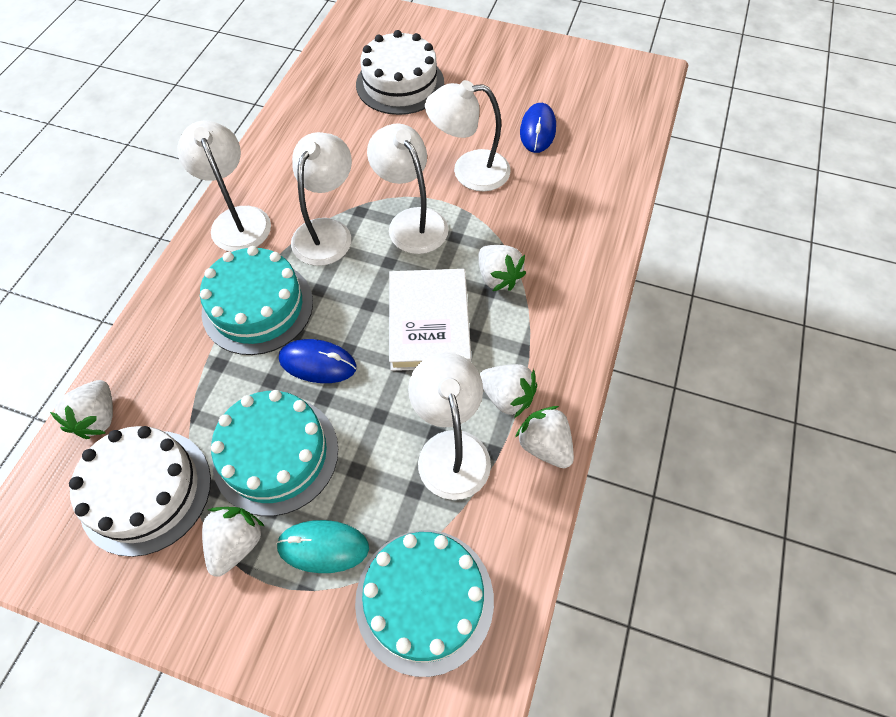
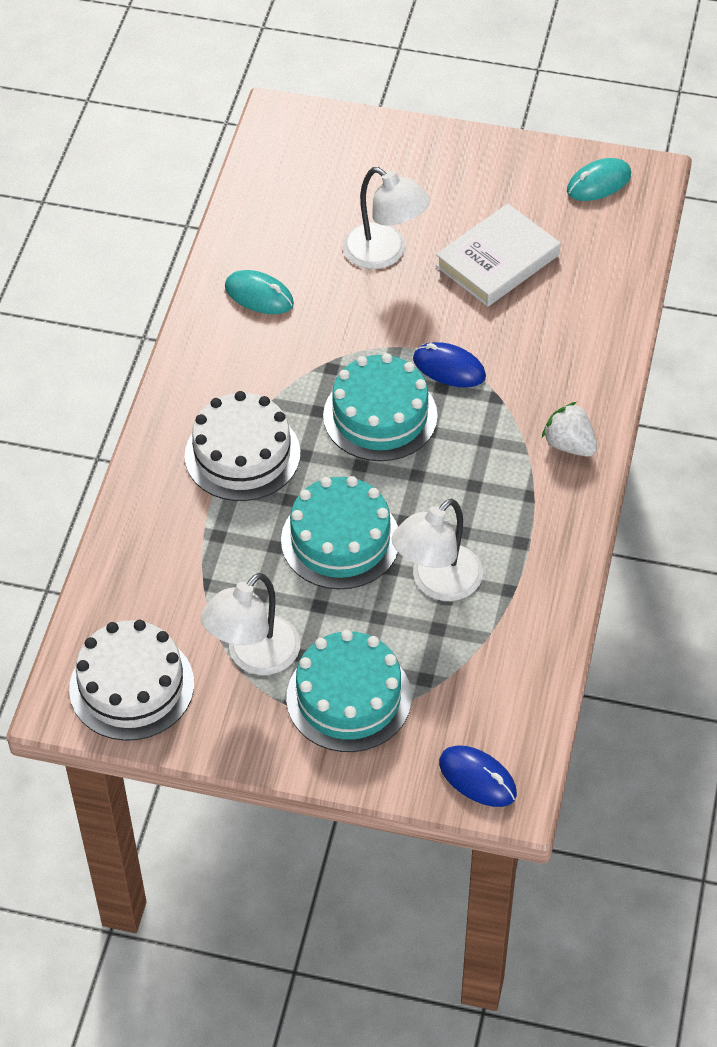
turquoise mouse: 1 -> 2
white lamp: 5 -> 3
white strawberry: 5 -> 1

